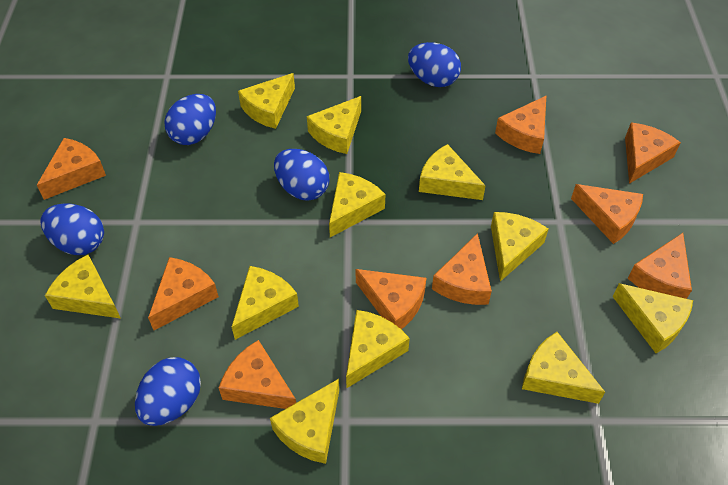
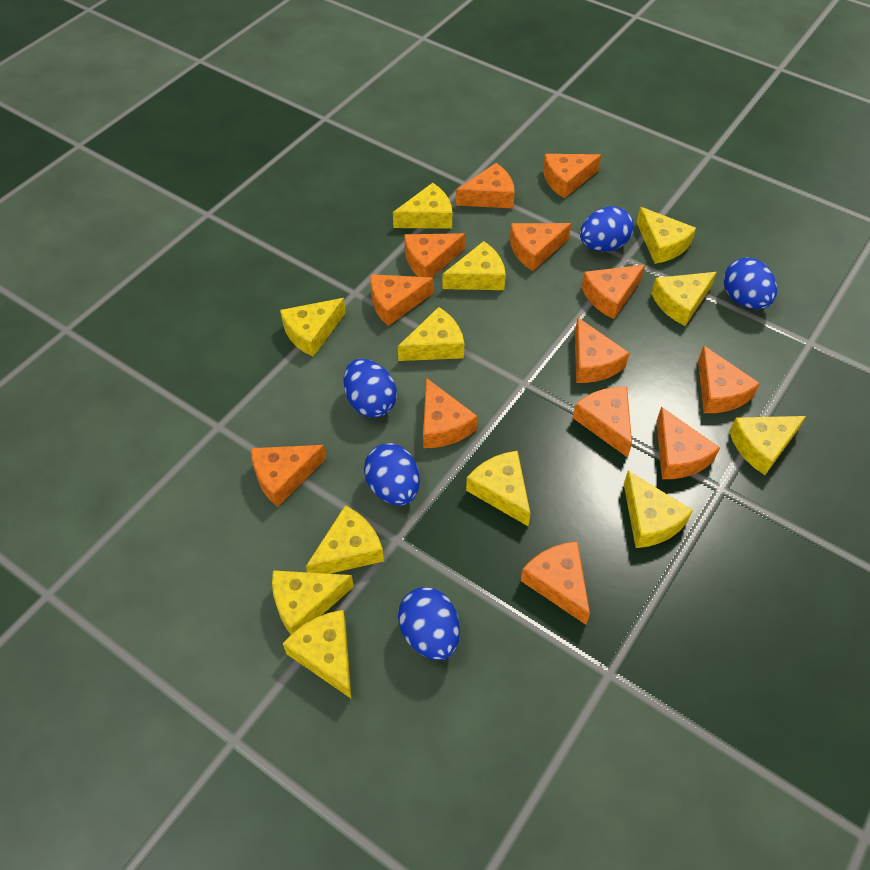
orange cheese: 9 -> 13
yellow cheese: 11 -> 12

